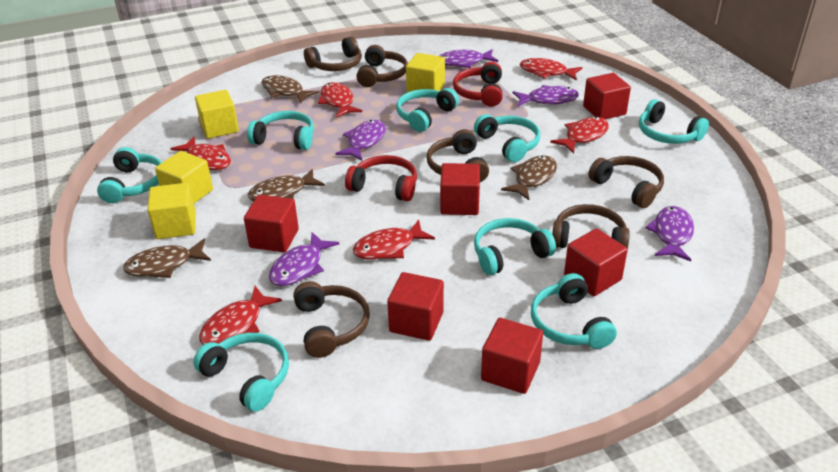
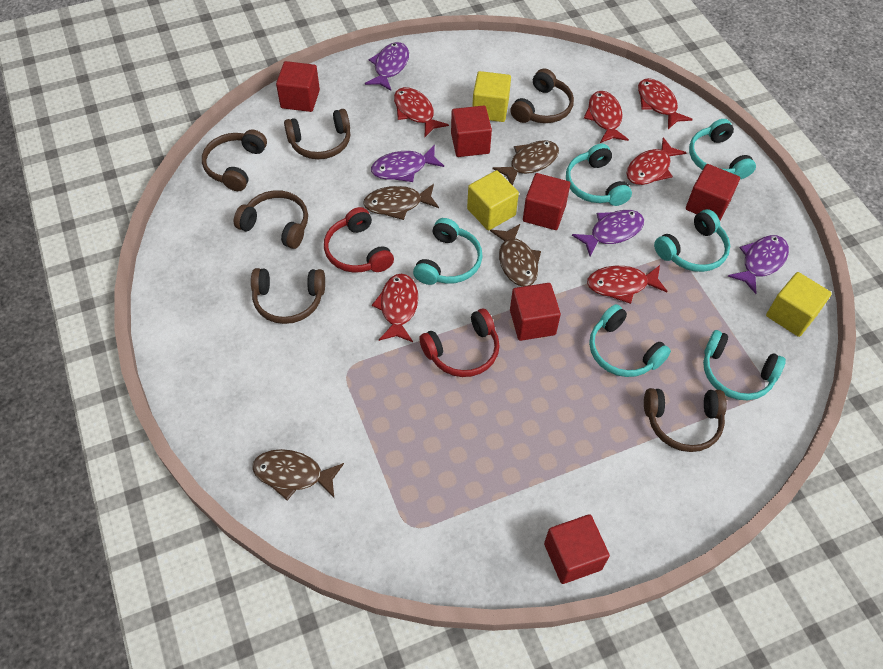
purple fish: 5 -> 4
turquoise headphones: 8 -> 6
yellow cube: 4 -> 3

